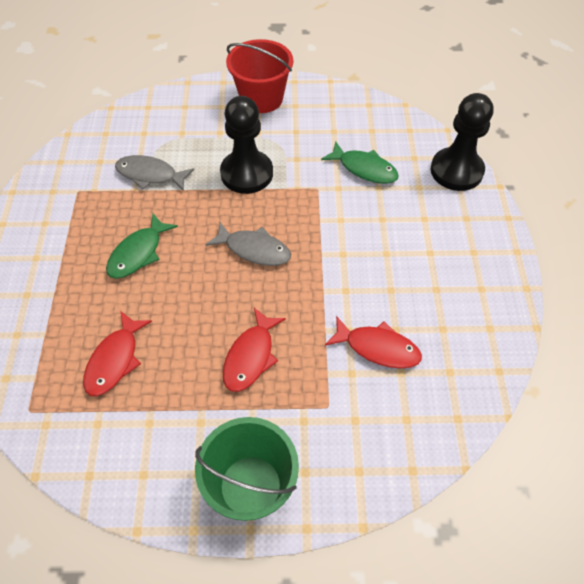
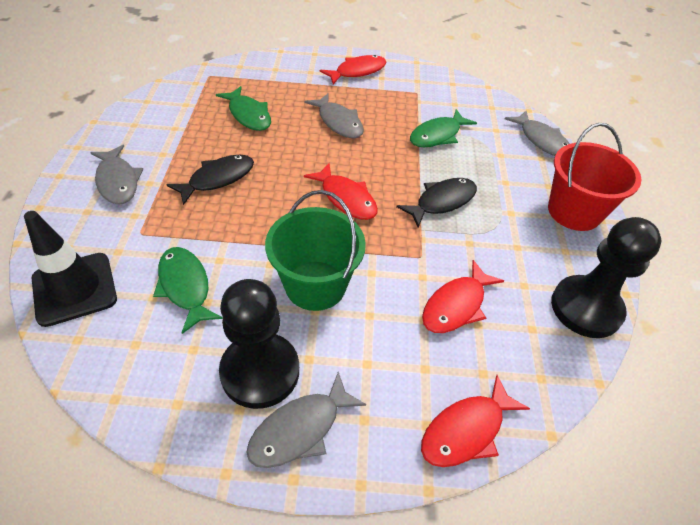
black fish: 0 -> 2
black traffic cone: 0 -> 1
green fish: 2 -> 3
grey fish: 2 -> 4
red fish: 3 -> 4

